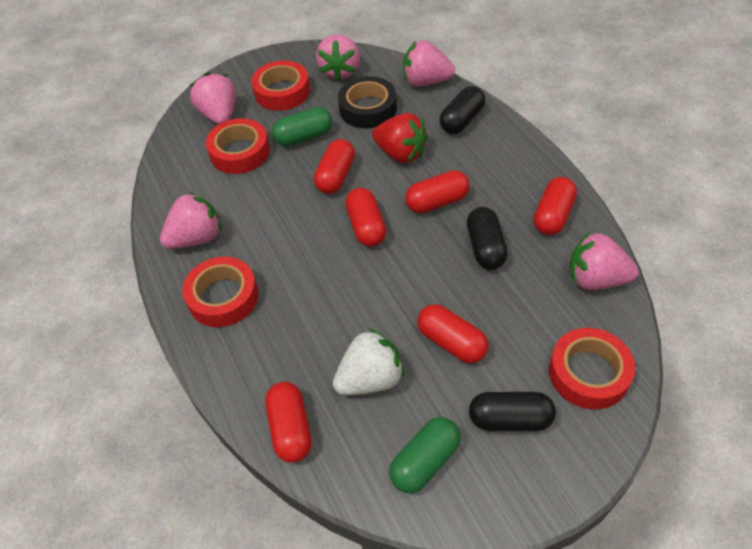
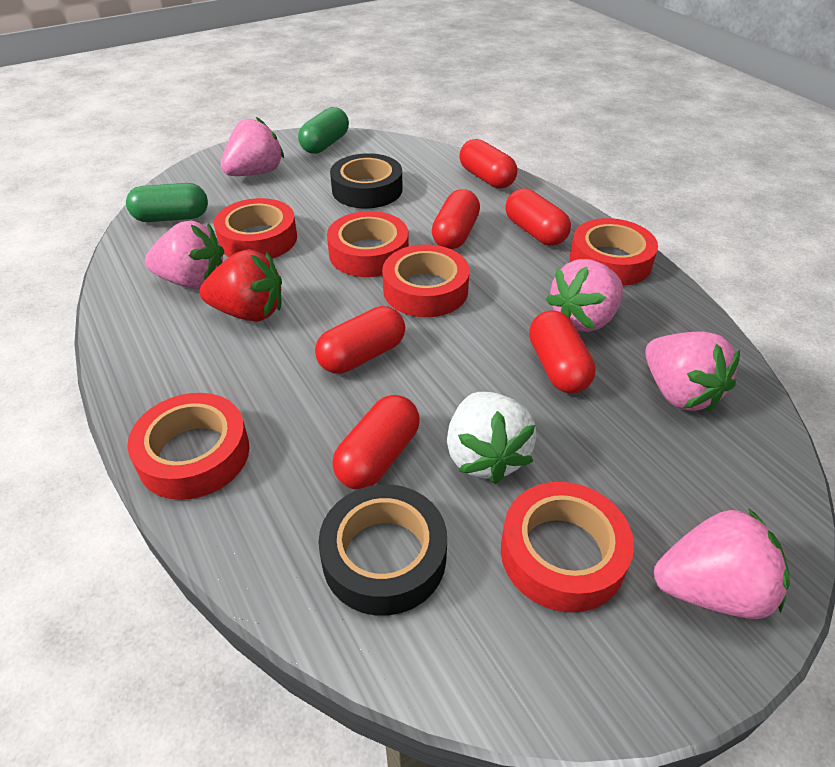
black capsule: 3 -> 0
black tape: 1 -> 2
red tape: 4 -> 6

